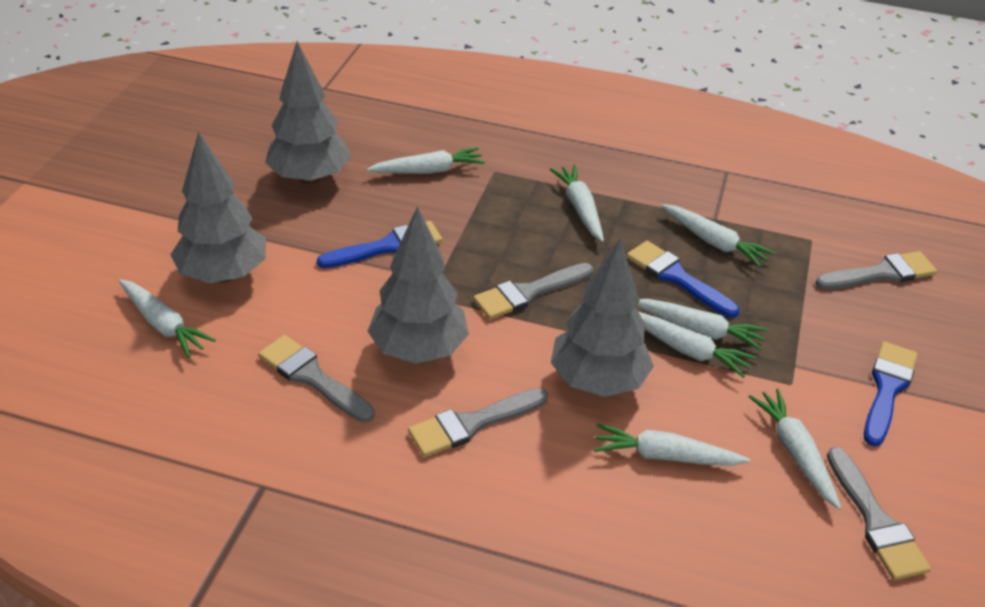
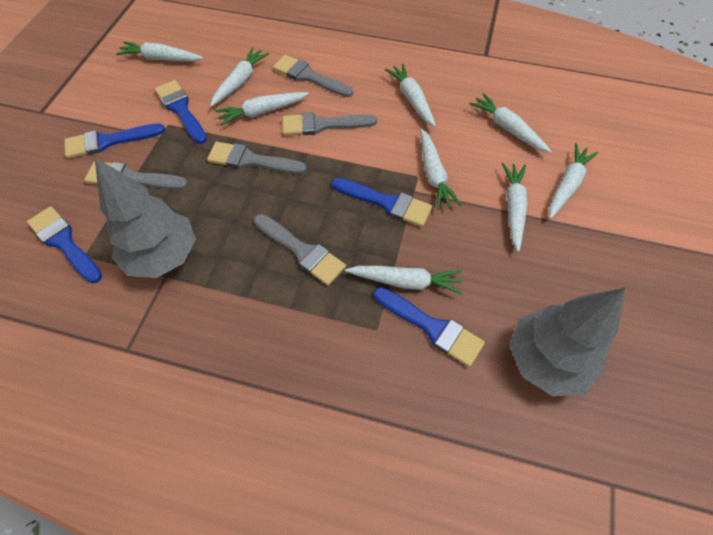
blue brush: 3 -> 5
grey tree: 4 -> 2
white carrot: 8 -> 9

